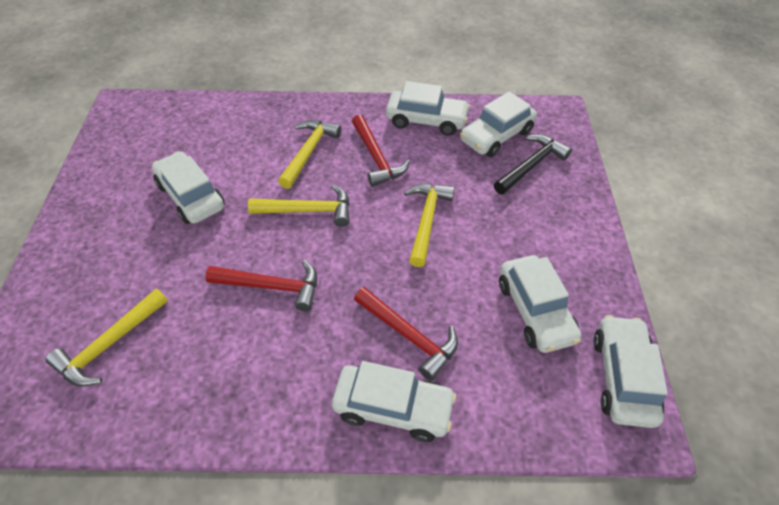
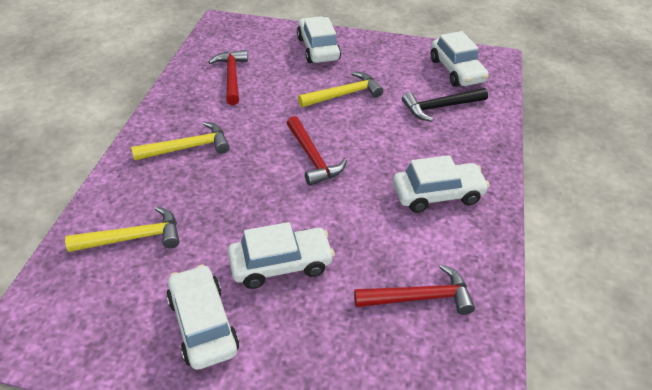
white car: 6 -> 5
yellow hammer: 4 -> 3

